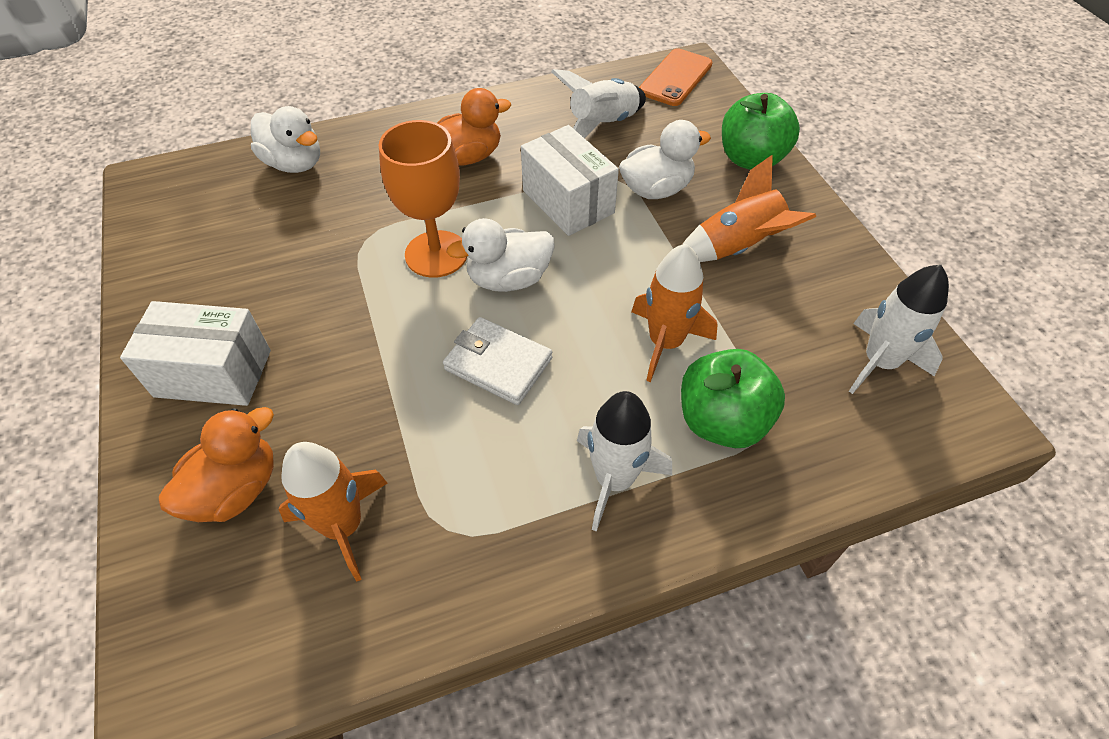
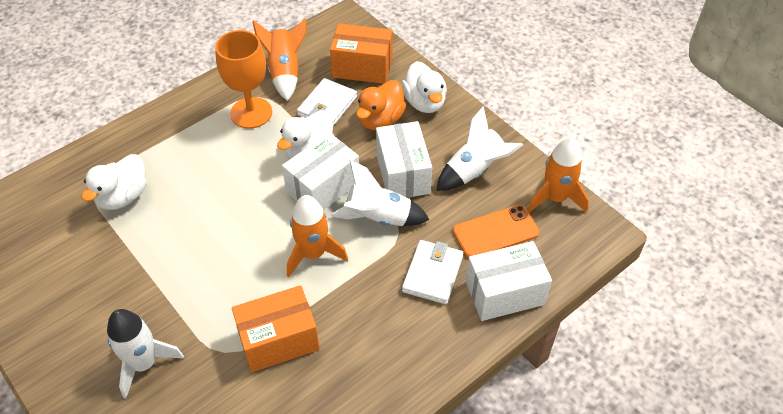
green apple: 2 -> 0
orange box: 0 -> 2
orange duck: 2 -> 1
white box: 2 -> 3
white wallet: 1 -> 2

